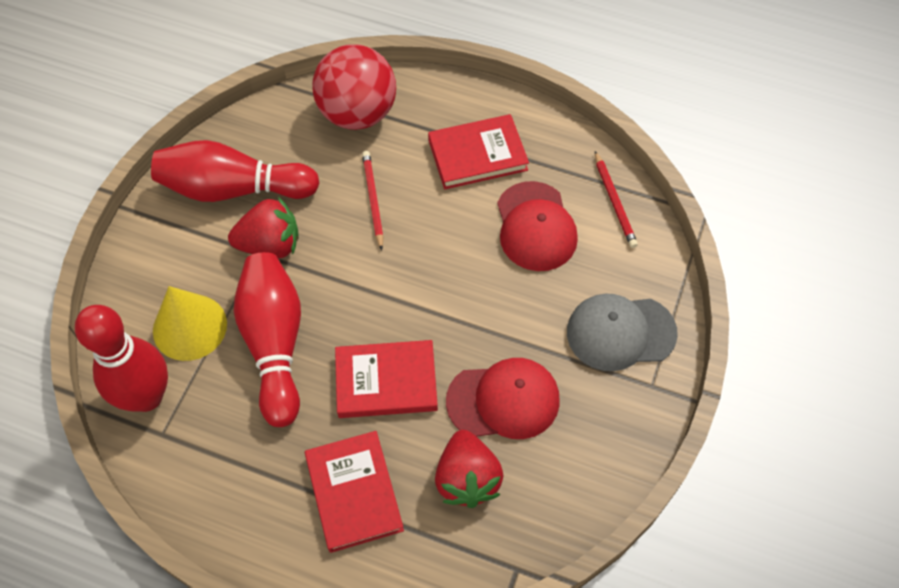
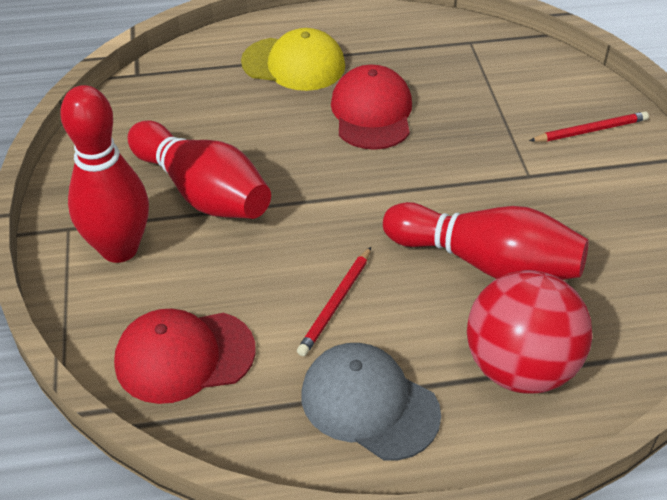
red book: 3 -> 0
red strawberry: 2 -> 0
yellow cap: 0 -> 1
yellow cone: 1 -> 0

